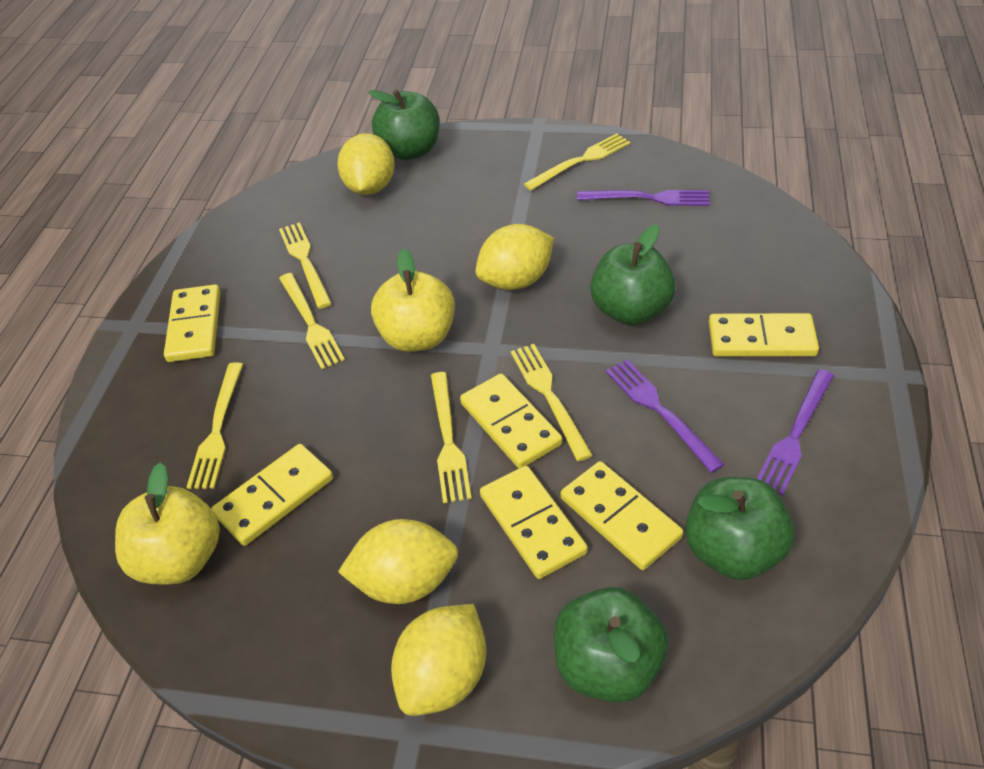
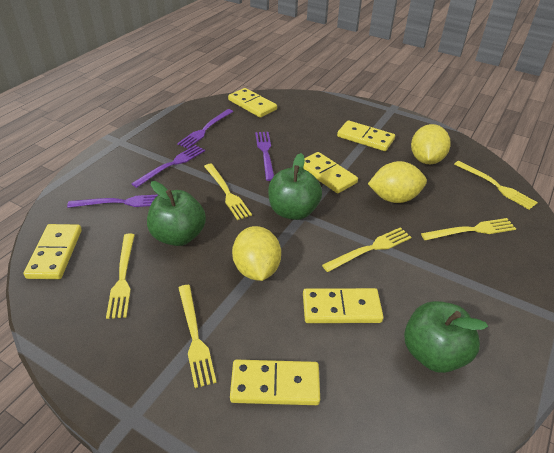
green apple: 4 -> 3
purple fork: 3 -> 4
yellow apple: 2 -> 0
yellow lemon: 4 -> 3

